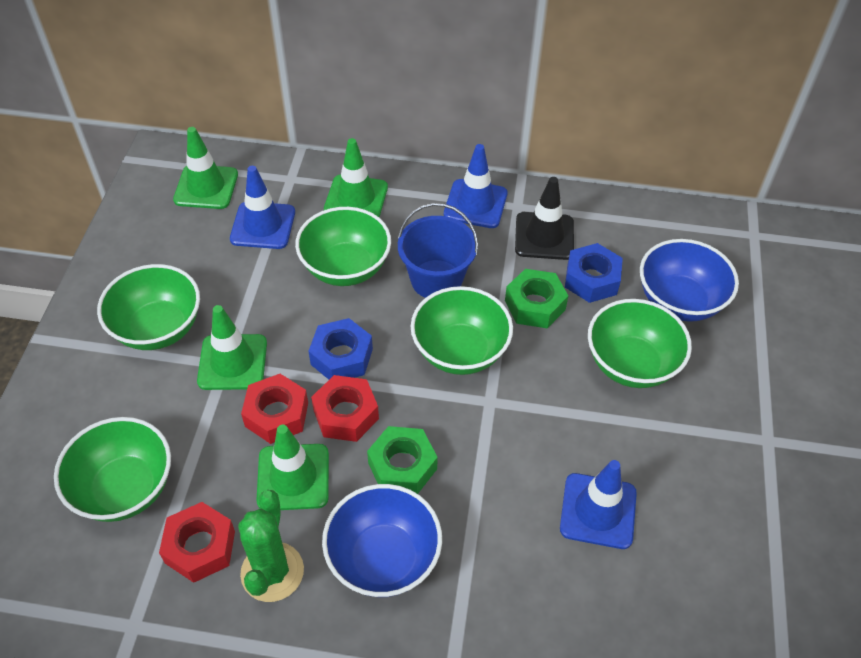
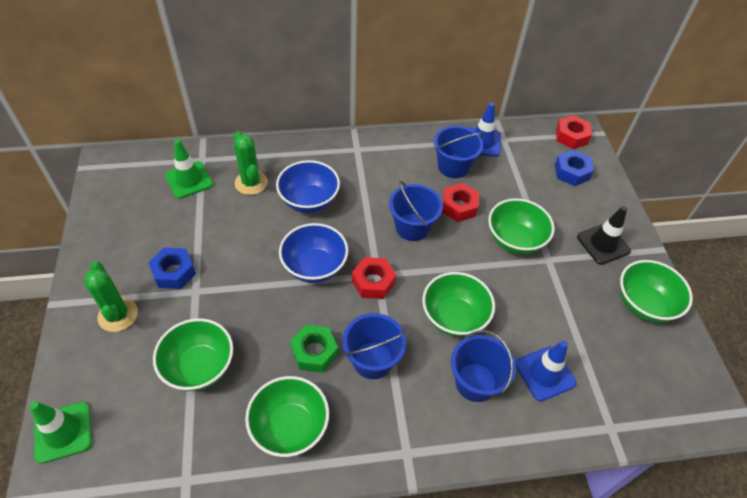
blue bucket: 1 -> 4
blue traffic cone: 3 -> 2
green cactus: 1 -> 2
green nut: 2 -> 1
green traffic cone: 4 -> 2

